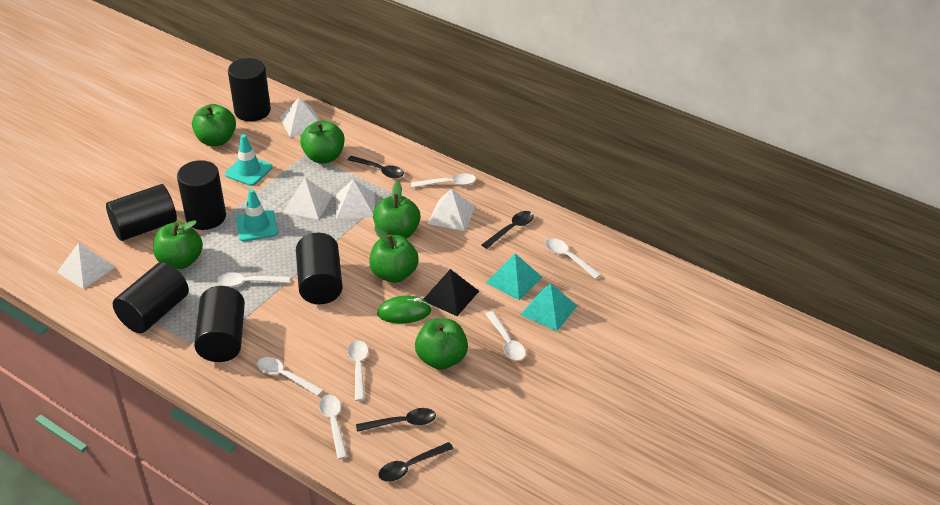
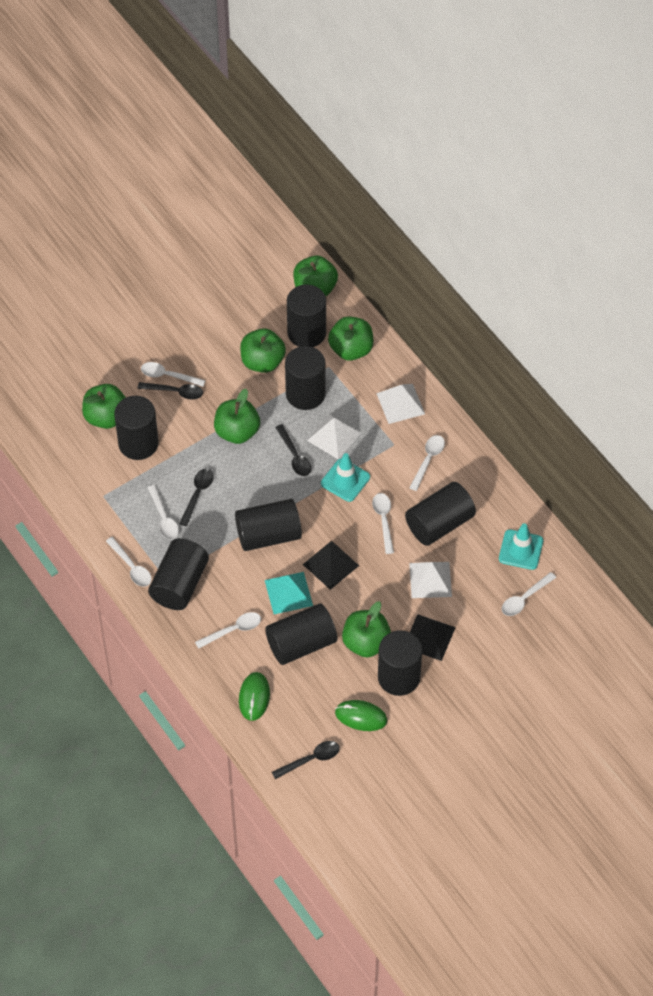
black cylinder: 6 -> 8
black pyramid: 1 -> 2
green mouse: 1 -> 2
turquoise pyramid: 2 -> 1
white pyramid: 5 -> 3

